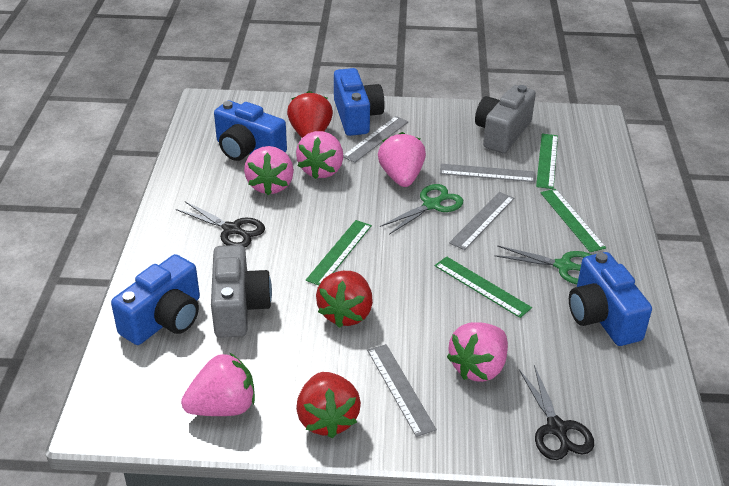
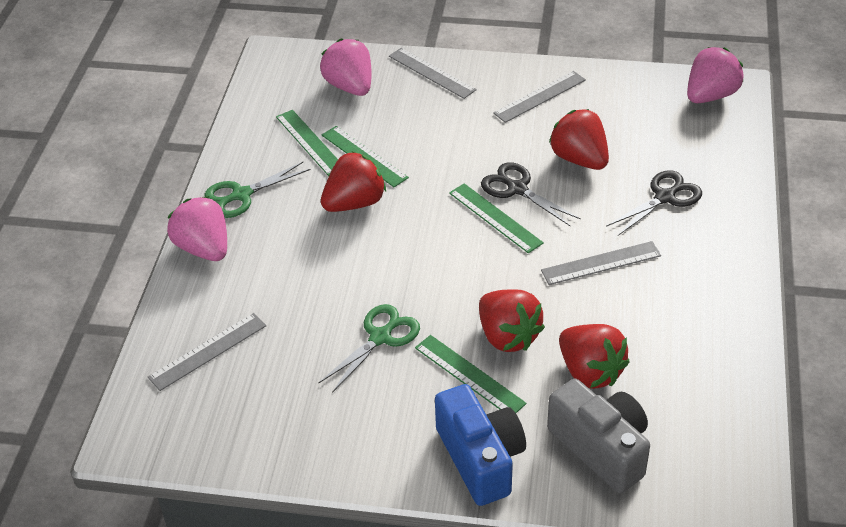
blue camera: 4 -> 1
grey camera: 2 -> 1
pink strawberry: 5 -> 3
red strawberry: 3 -> 4

